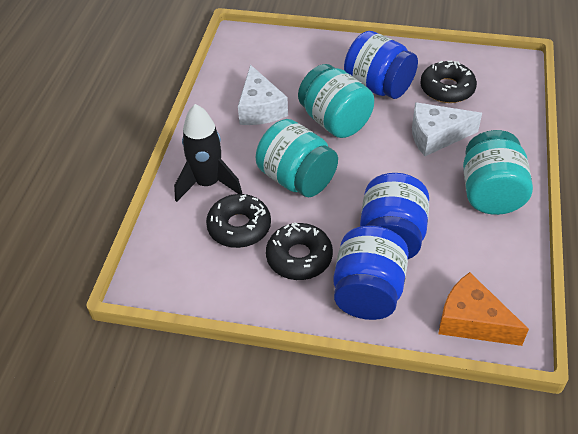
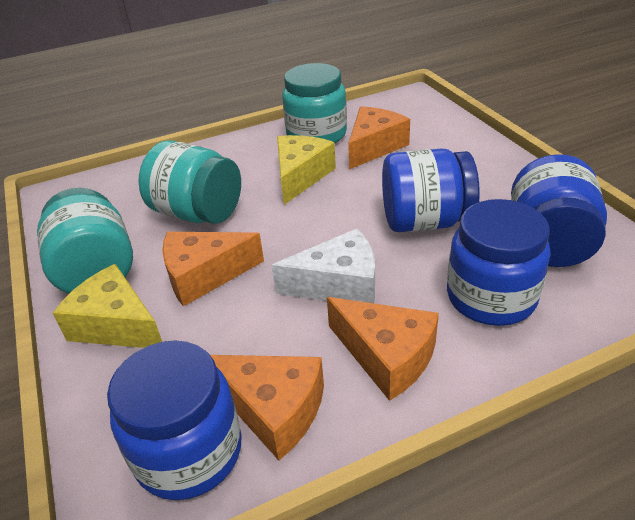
black donut: 3 -> 0
black rocket: 1 -> 0
blue jar: 3 -> 4
orange cheese: 1 -> 4
white cheese: 2 -> 1
yellow cheese: 0 -> 2

